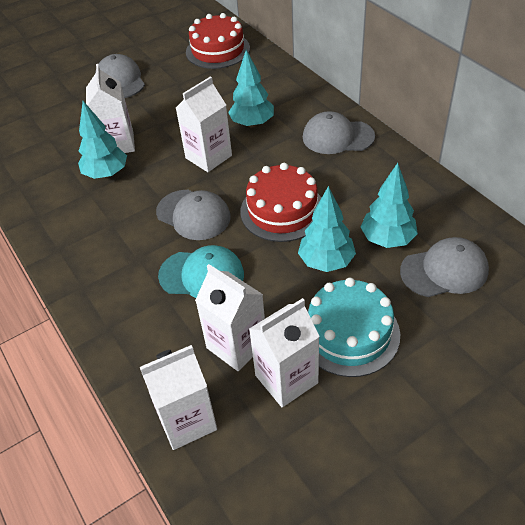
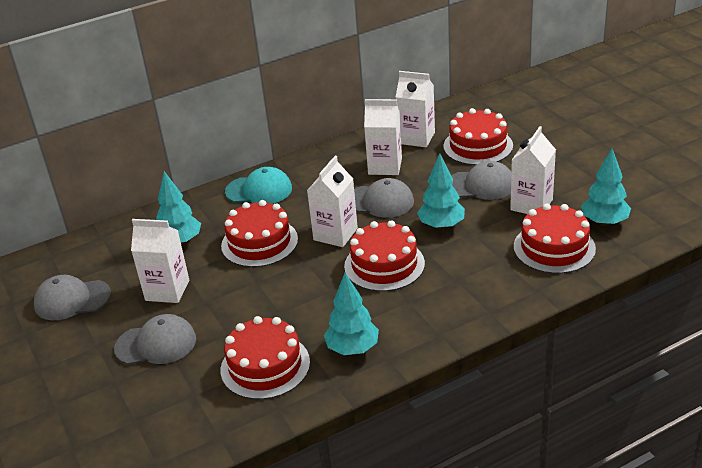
red cake: 2 -> 5
turquoise cake: 1 -> 0

